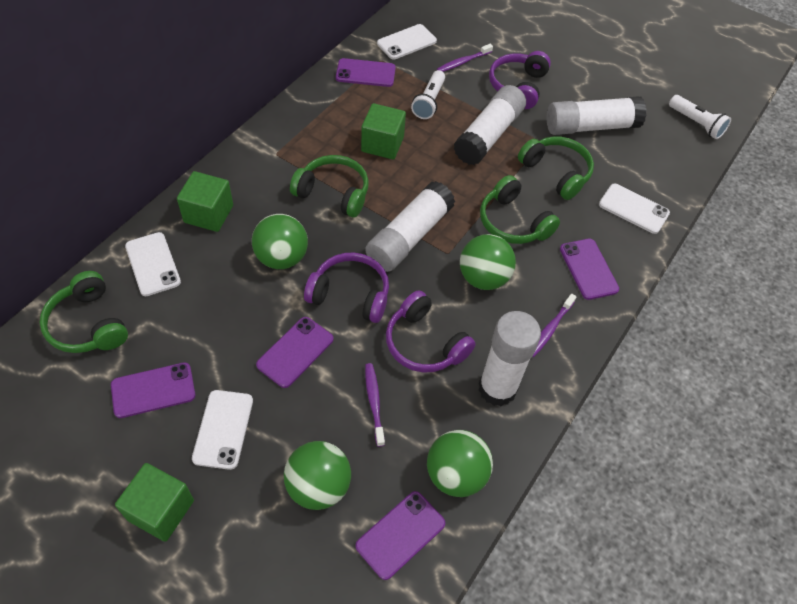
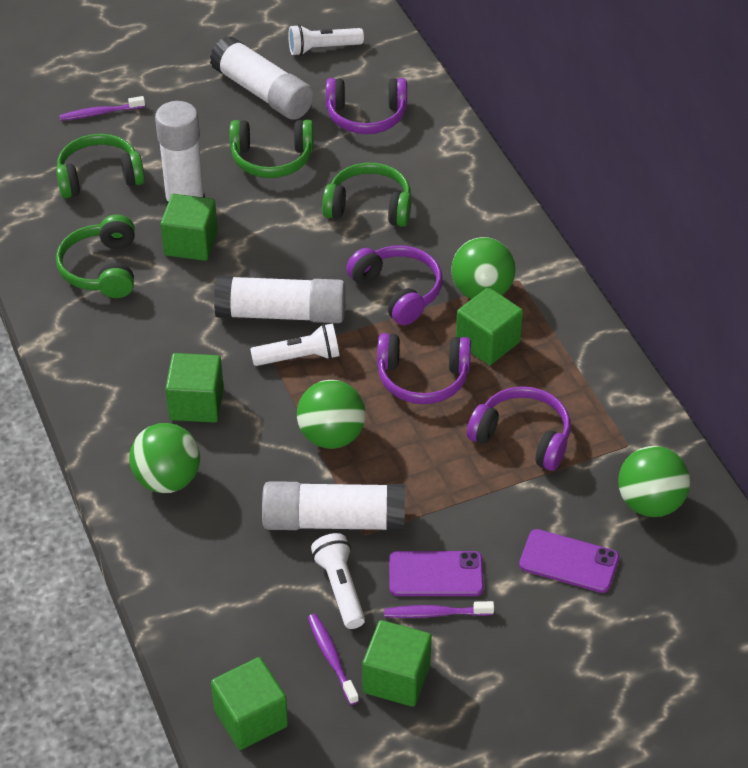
green cube: 3 -> 5
purple headphones: 3 -> 4
purple phone: 5 -> 2
white flashlight: 2 -> 3
white phone: 4 -> 0

